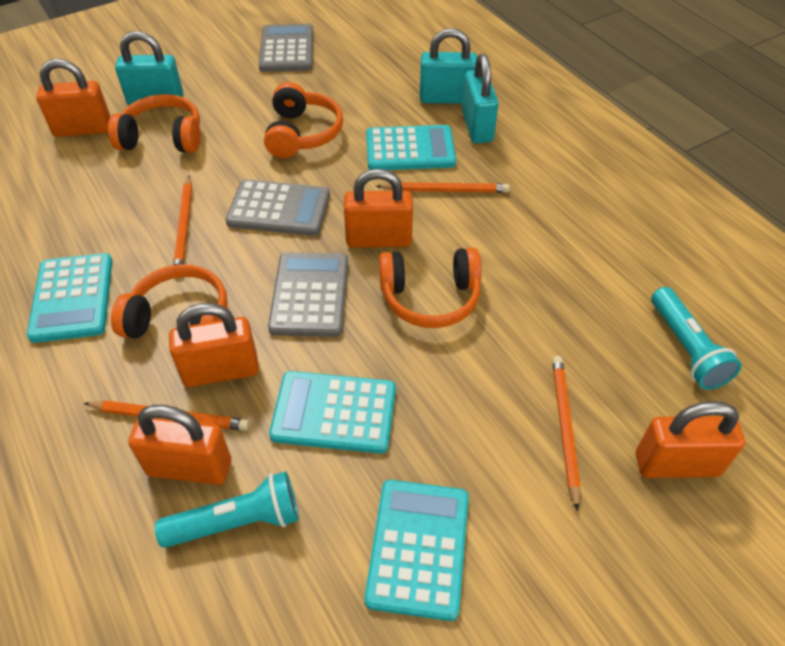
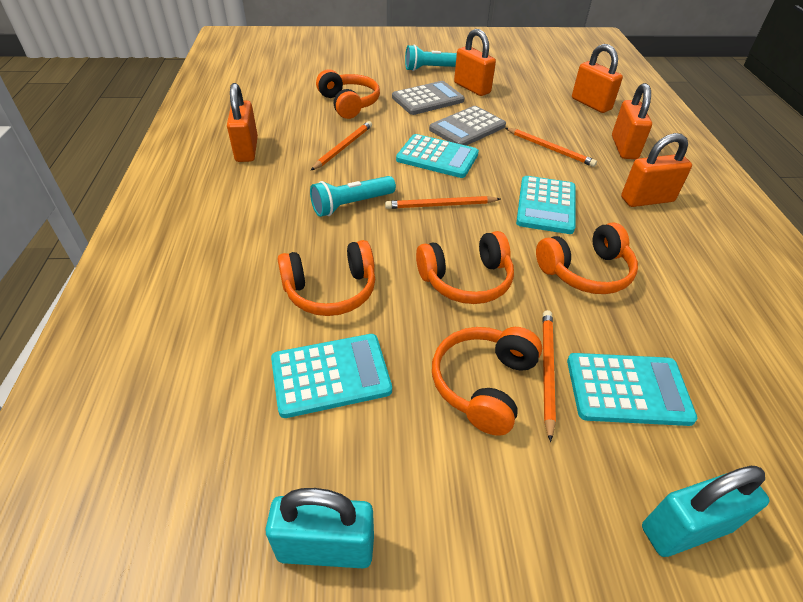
grey calculator: 3 -> 2
orange headphones: 4 -> 5
turquoise padlock: 3 -> 2

